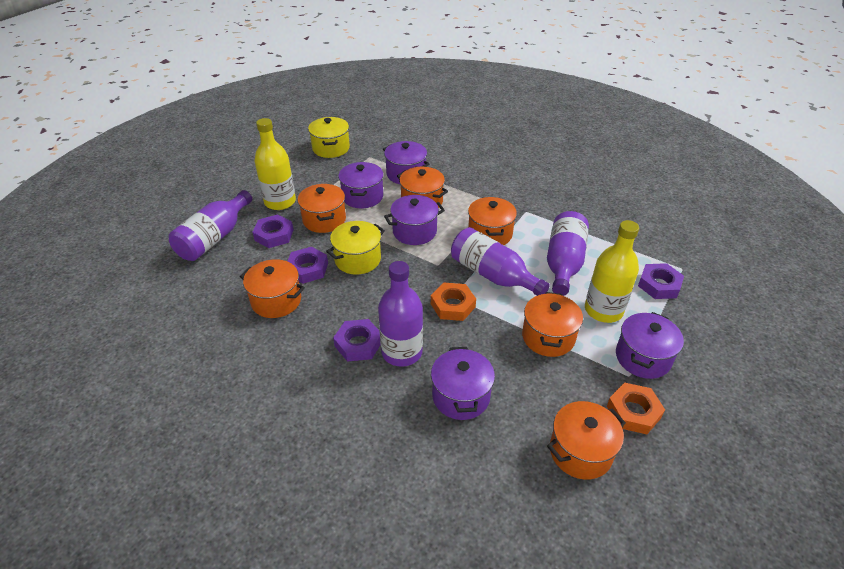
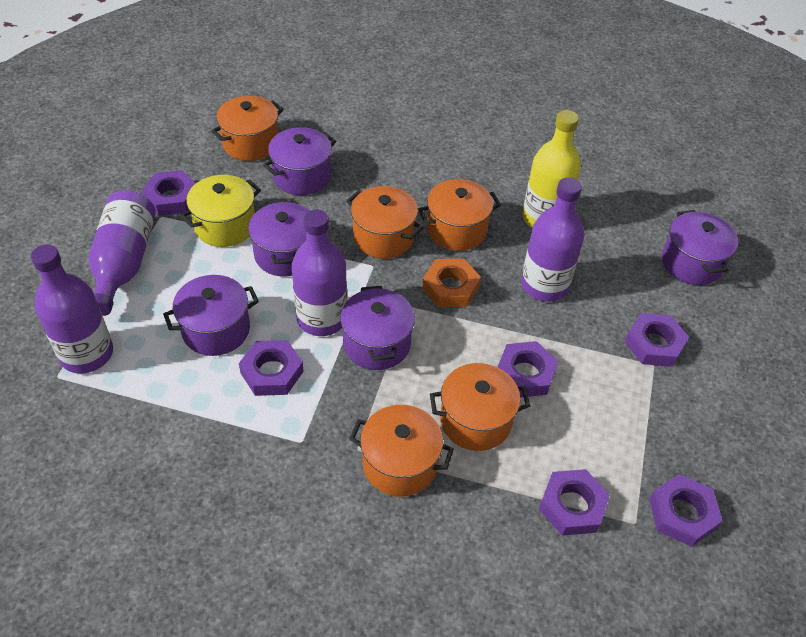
orange nut: 2 -> 1
orange pot: 6 -> 5
purple nut: 4 -> 6
yellow bottle: 2 -> 1
yellow pot: 2 -> 1

